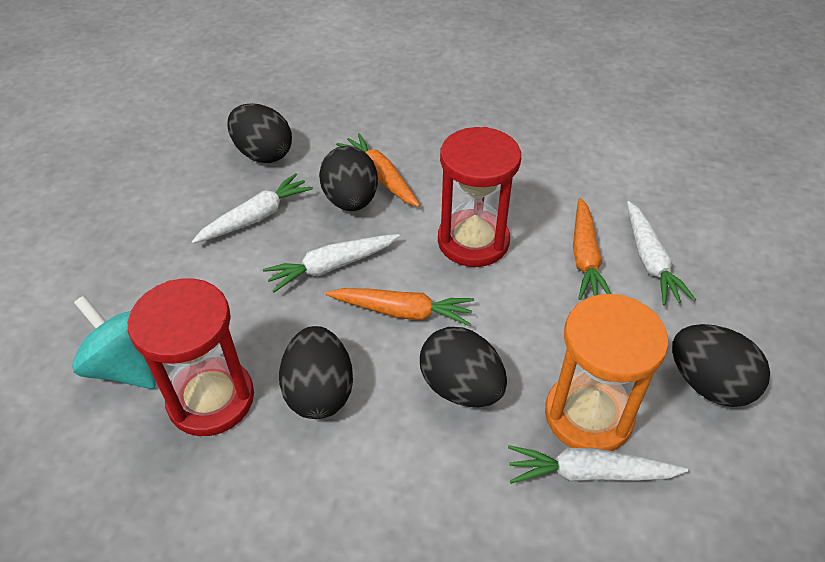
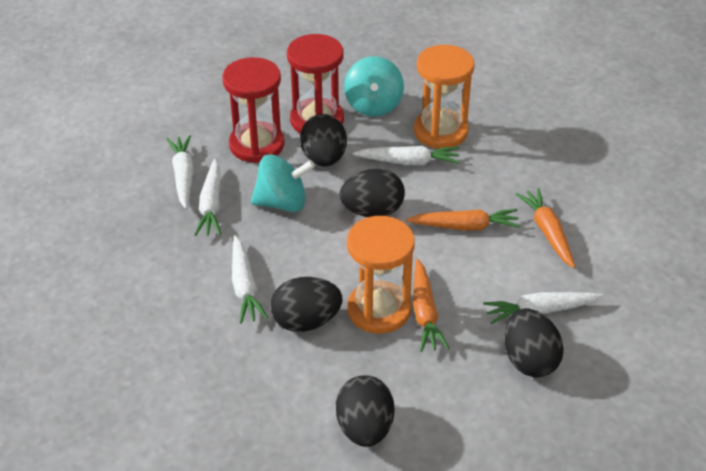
orange hourglass: 1 -> 2
turquoise spinning top: 1 -> 2
white carrot: 4 -> 5

